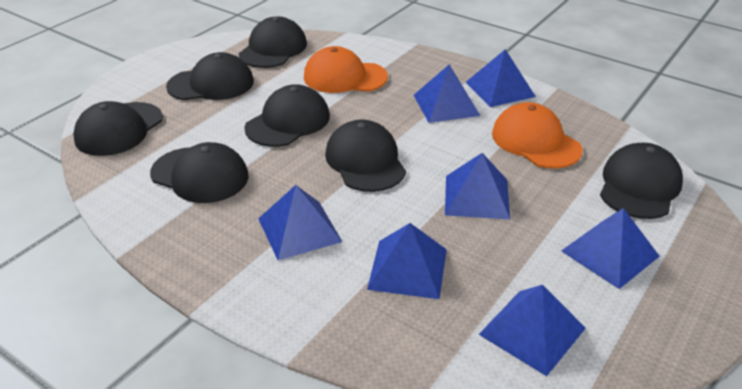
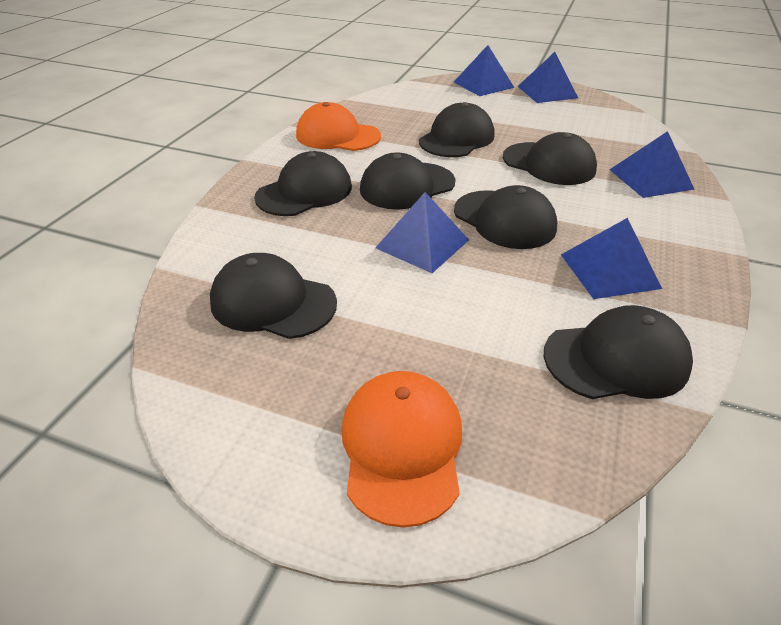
blue pyramid: 7 -> 5

